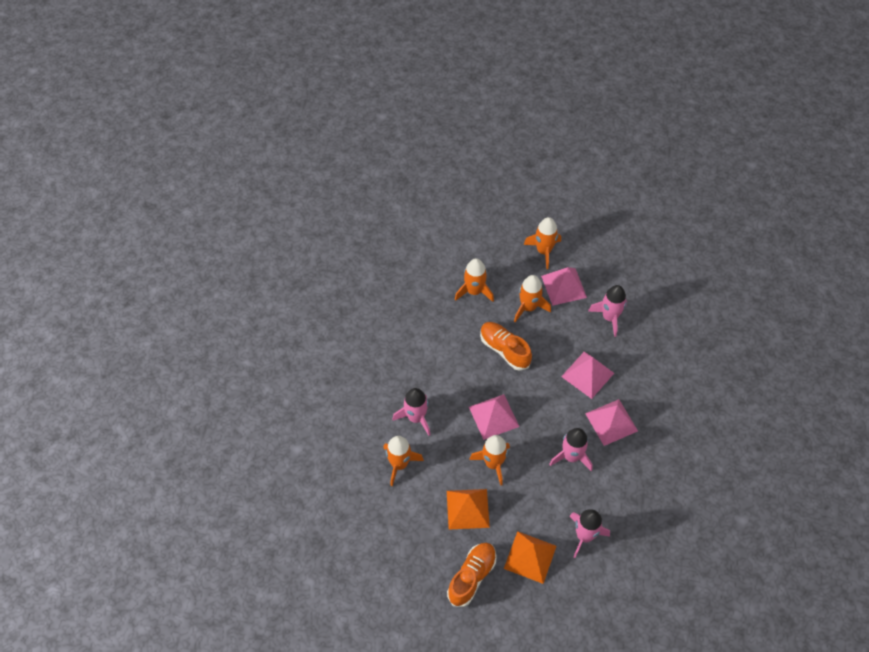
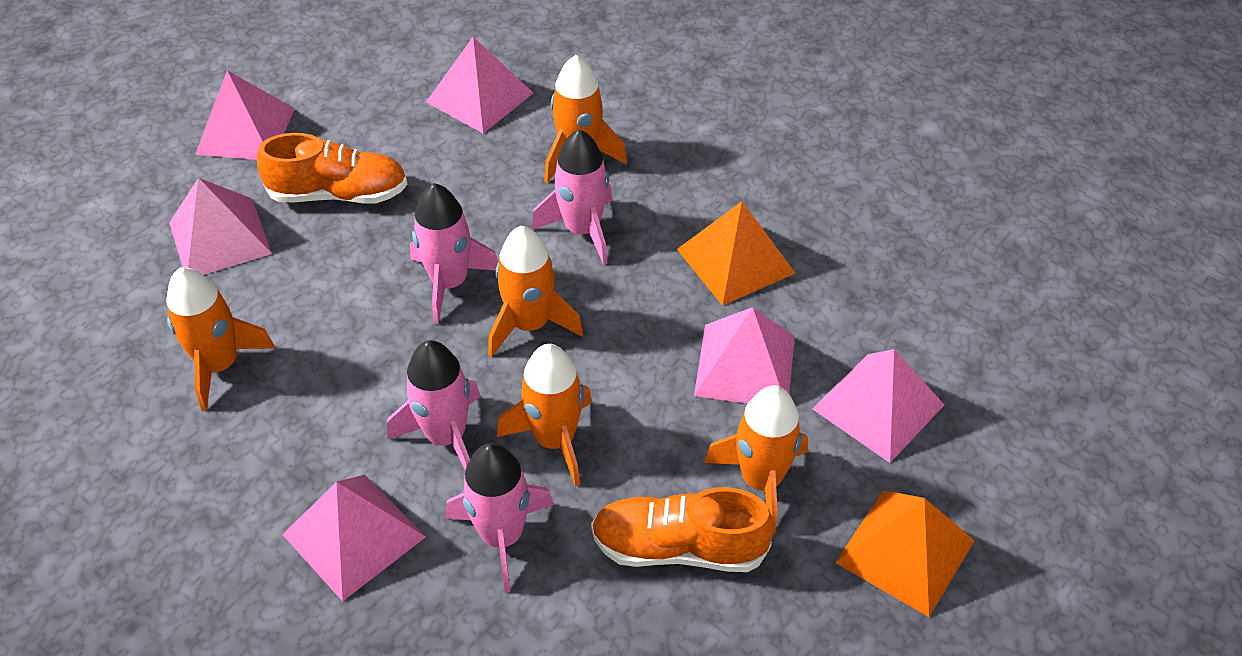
pink pyramid: 4 -> 6

